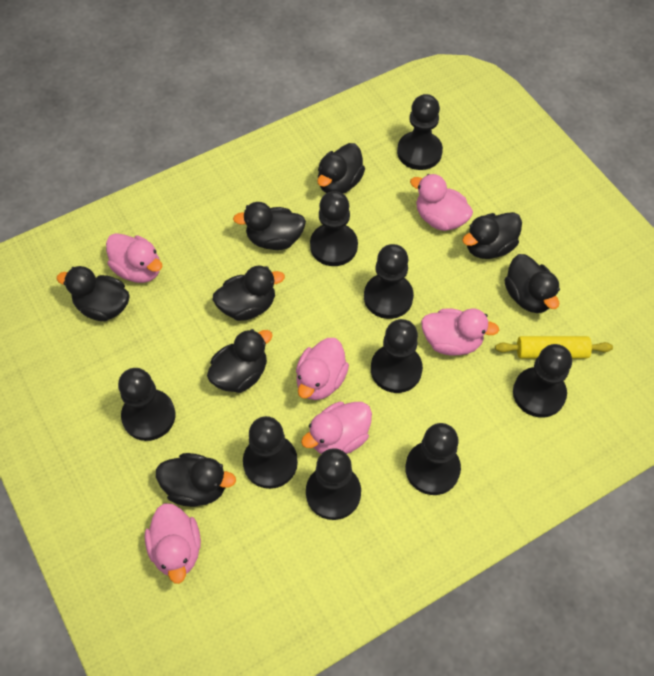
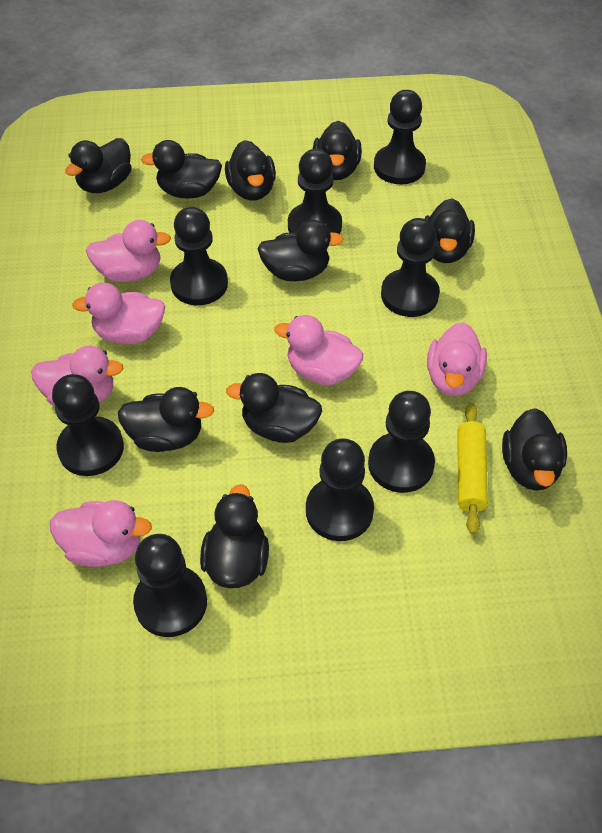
black duck: 8 -> 10
black pawn: 9 -> 8

